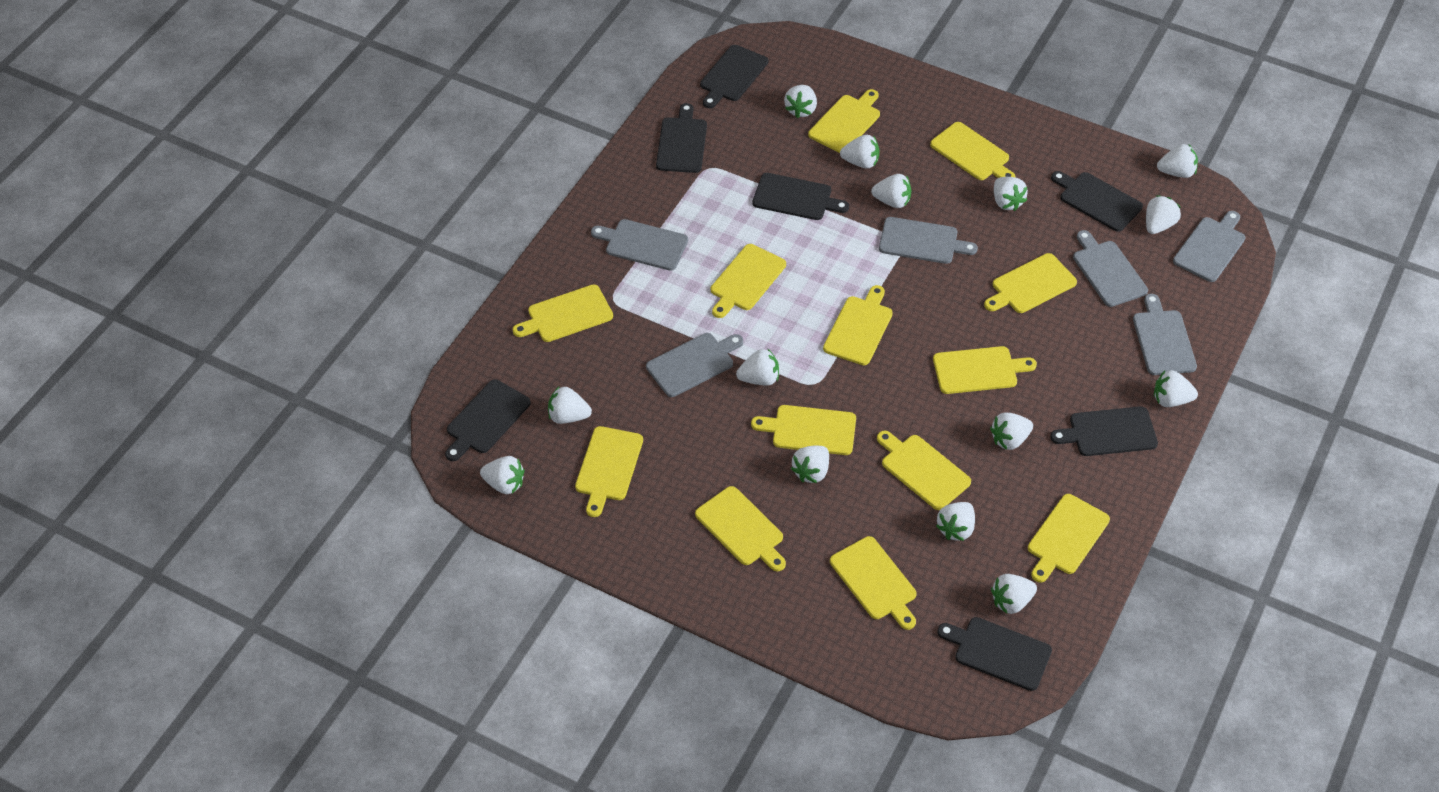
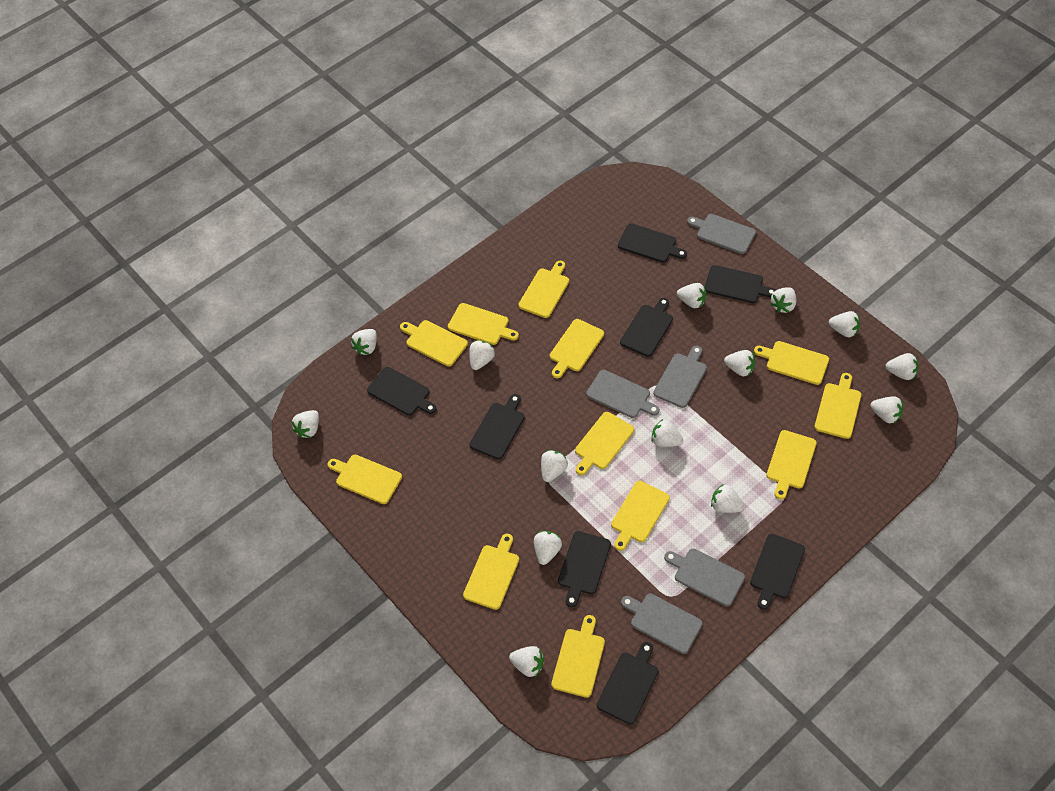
black cutting board: 7 -> 8
grey cutting board: 6 -> 5
yellow cutting board: 13 -> 12

